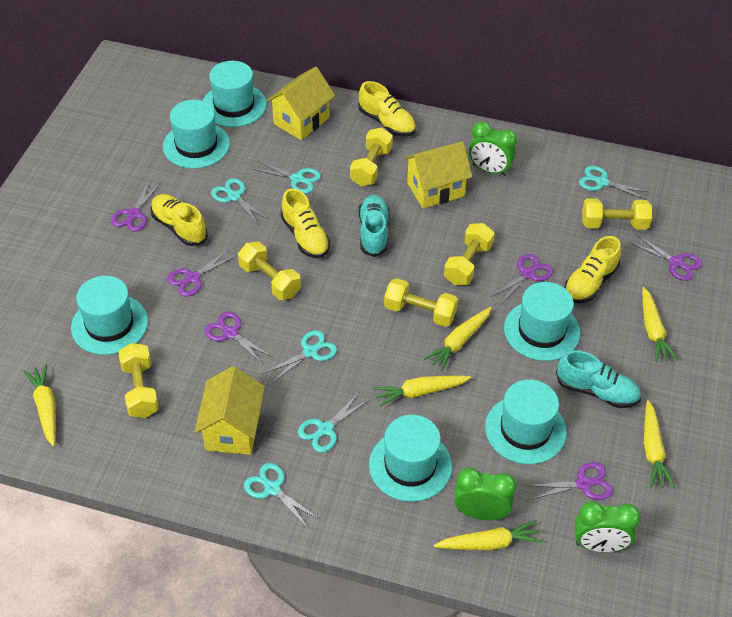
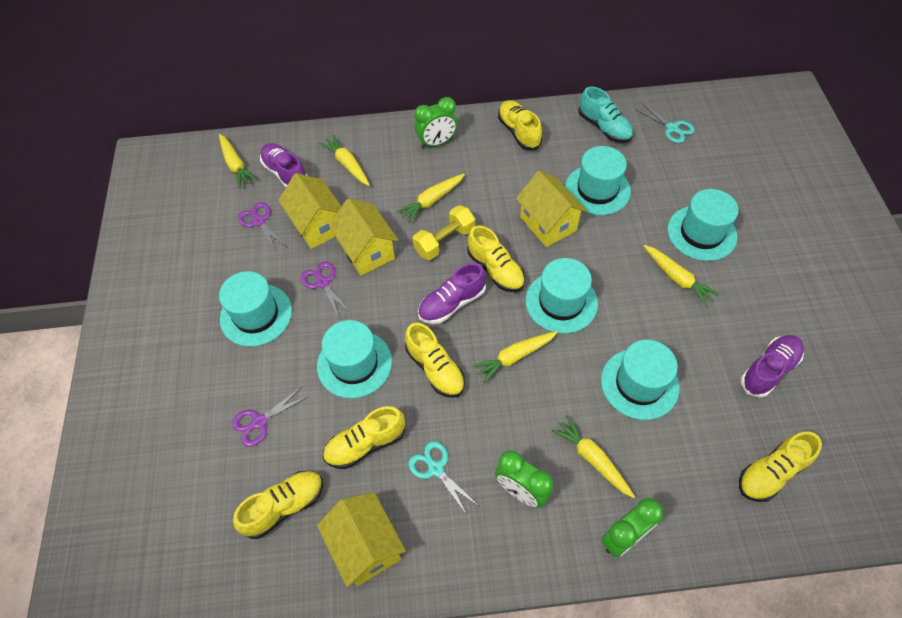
purple scissors: 6 -> 3
purple shoe: 0 -> 3
turquoise scissors: 6 -> 2
turquoise shoe: 2 -> 1
yellow dumbbell: 6 -> 1
yellow house: 3 -> 4
yellow shoe: 4 -> 6

